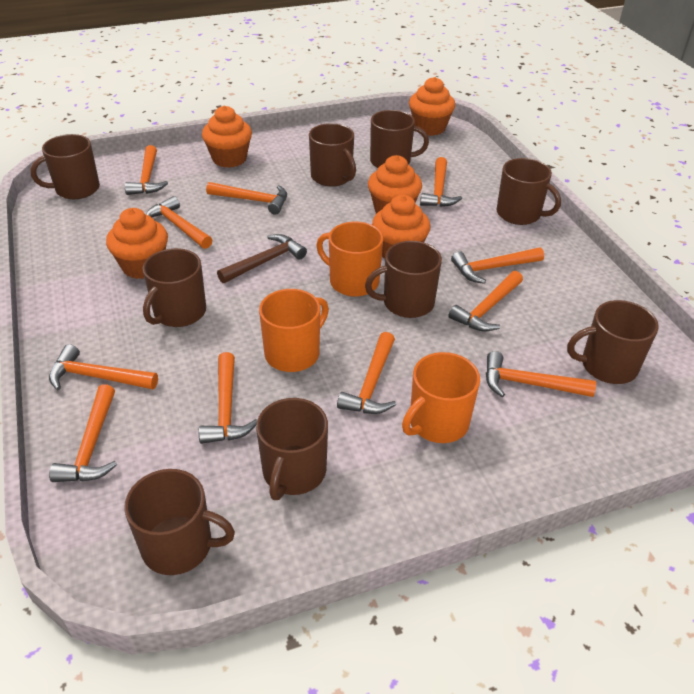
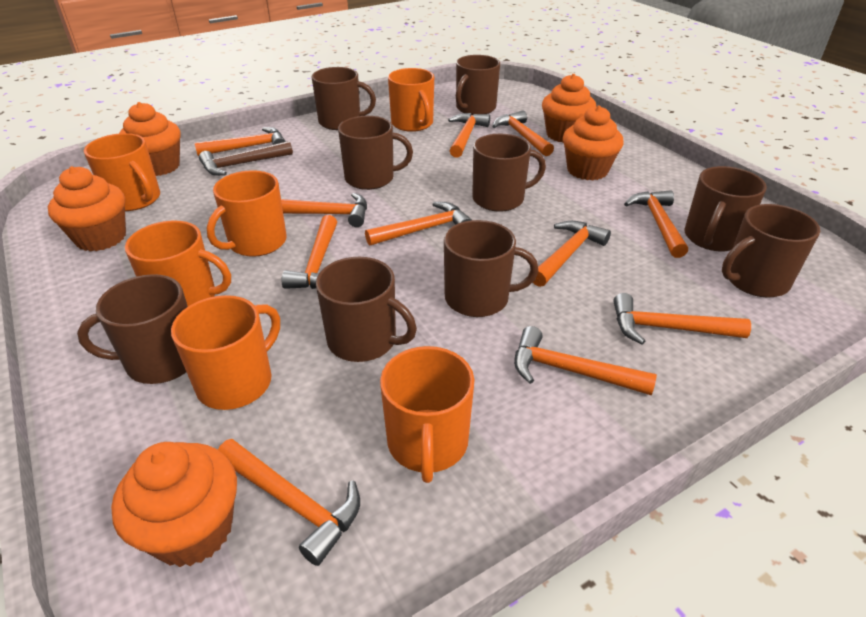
orange mug: 3 -> 6

